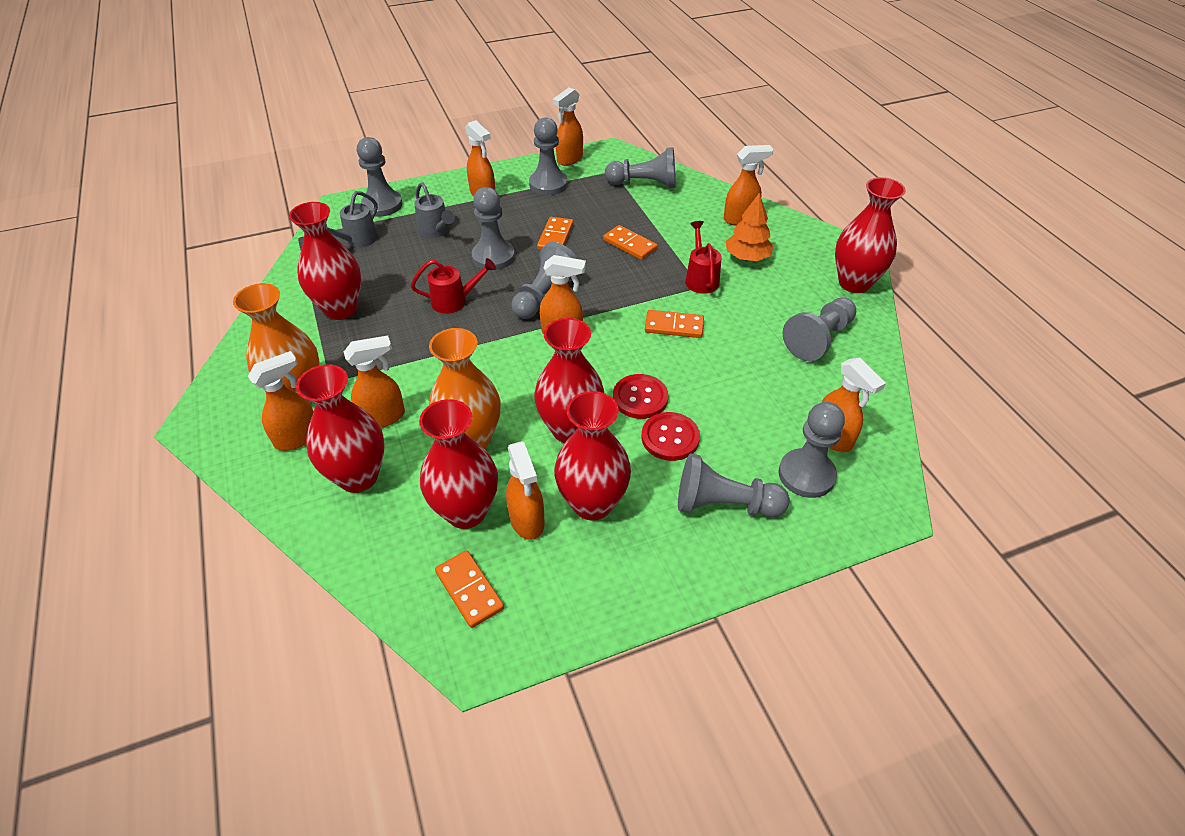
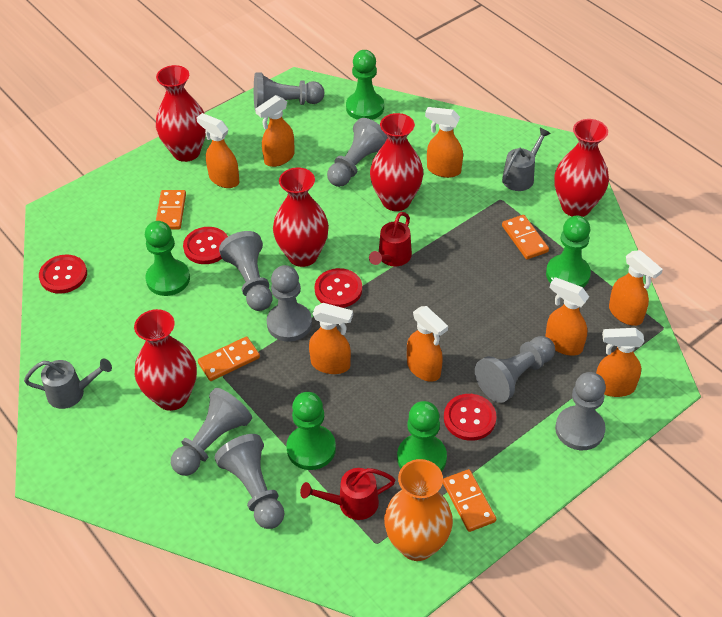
green pawn: 0 -> 5
orange tree: 1 -> 0
orange vase: 2 -> 1
red button: 2 -> 4
red vase: 6 -> 5

